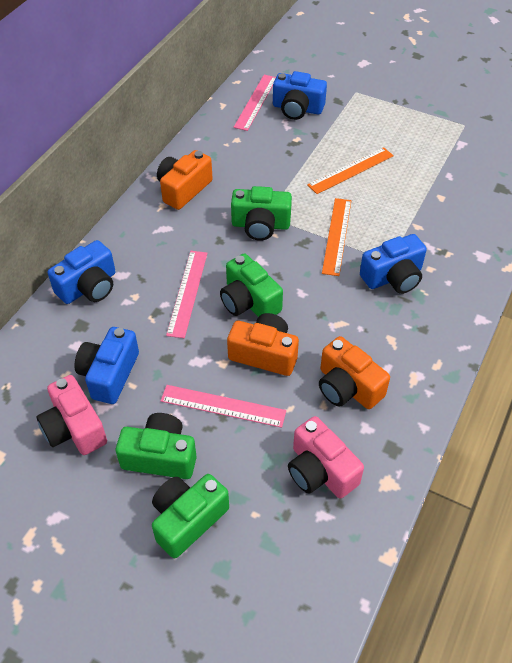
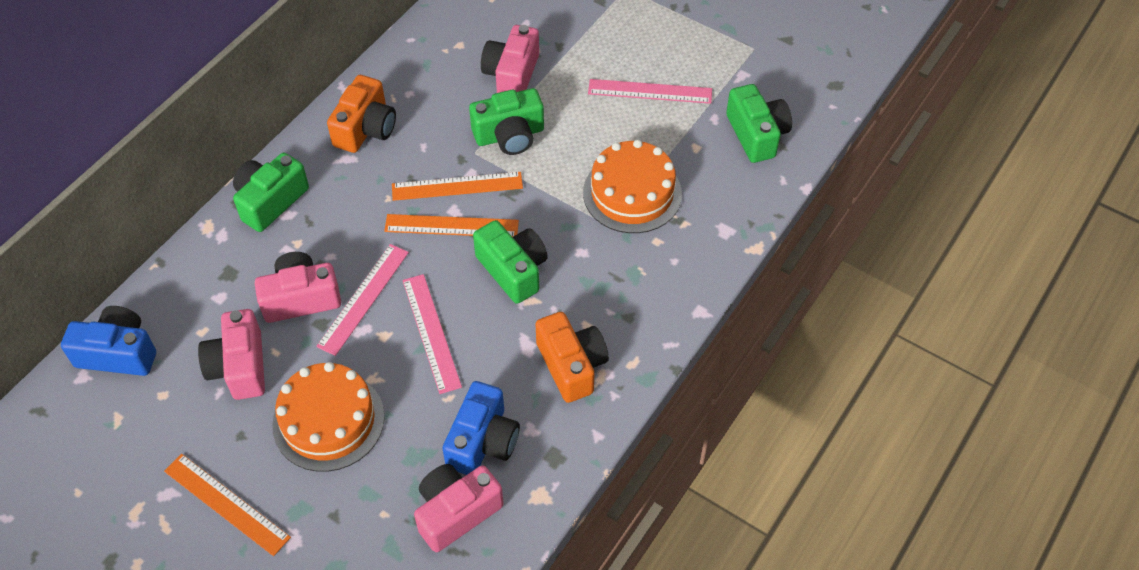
blue camera: 4 -> 2
orange cake: 0 -> 2
orange camera: 3 -> 2
orange ruler: 2 -> 3
pink camera: 2 -> 4

